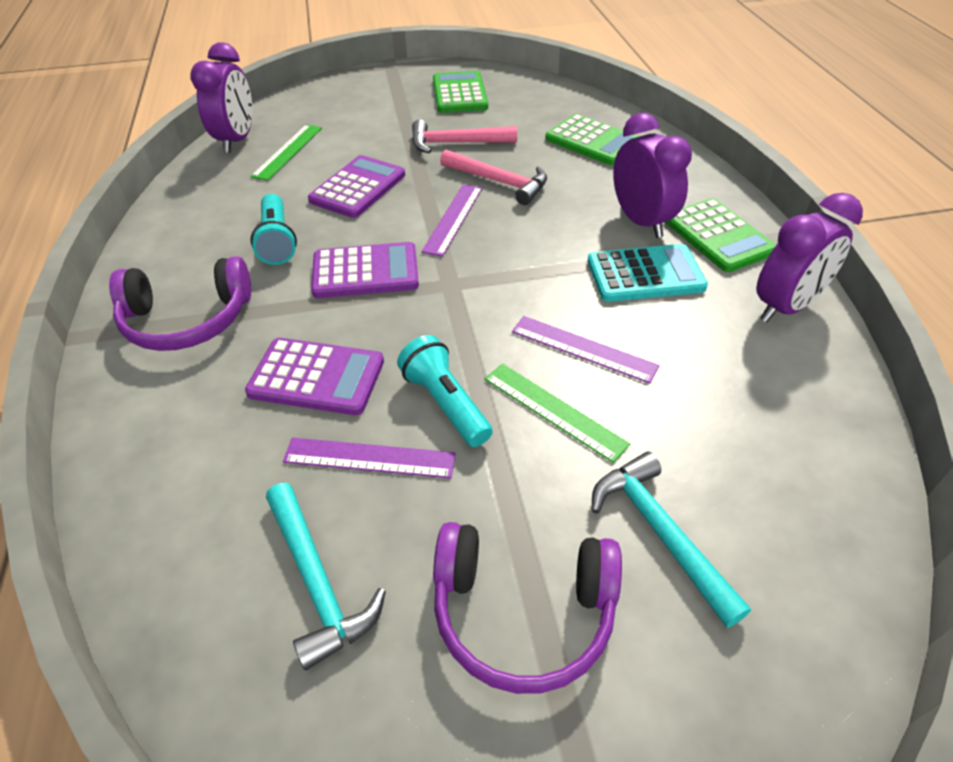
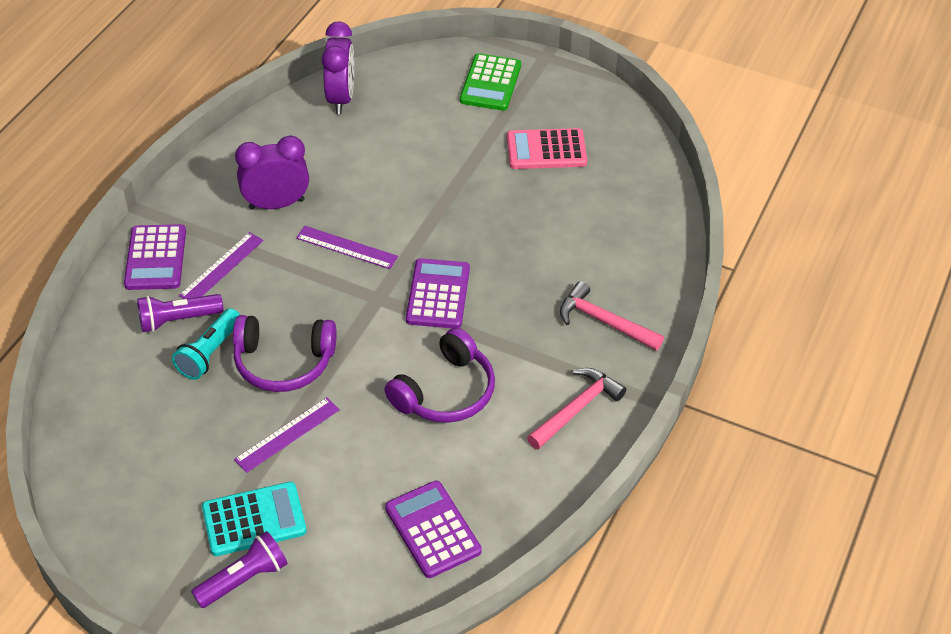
green calculator: 3 -> 1
green ruler: 2 -> 0
pink calculator: 0 -> 1
purple clock: 3 -> 2
purple flashlight: 0 -> 2
turquoise flashlight: 2 -> 1
turquoise hammer: 2 -> 0

